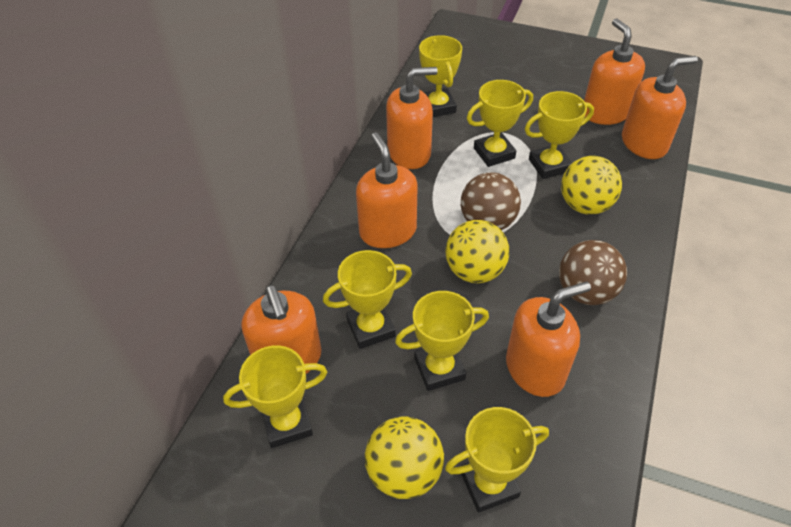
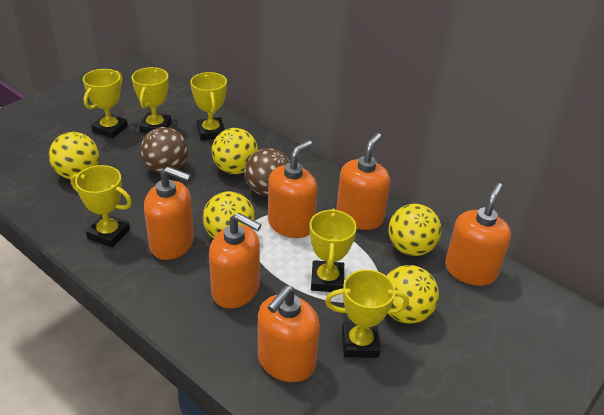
yellow ball: 3 -> 5
yellow trophy: 7 -> 6

